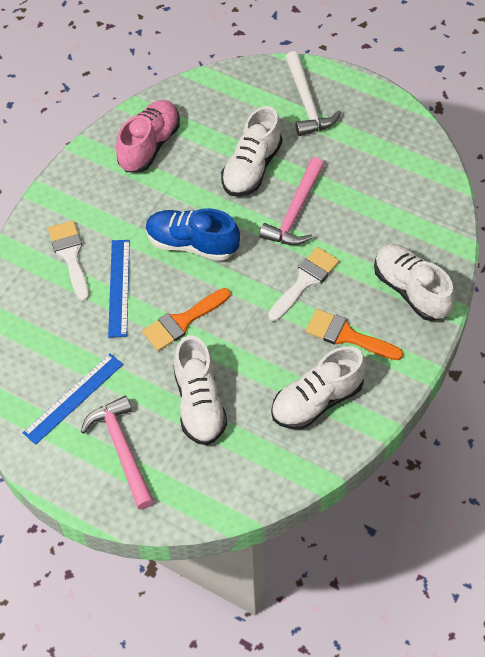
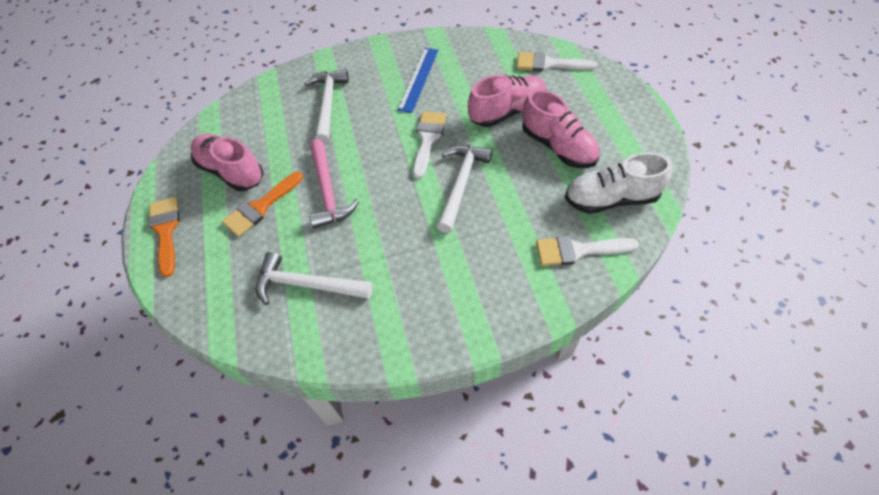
blue ruler: 2 -> 1
blue shoe: 1 -> 0
pink hammer: 2 -> 1
pink shoe: 1 -> 3
white brush: 2 -> 3
white hammer: 1 -> 3
white shoe: 4 -> 1

